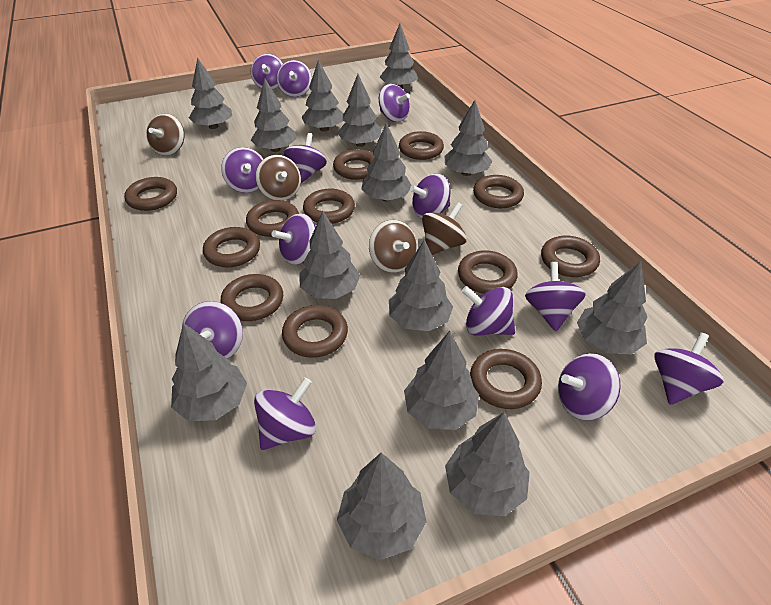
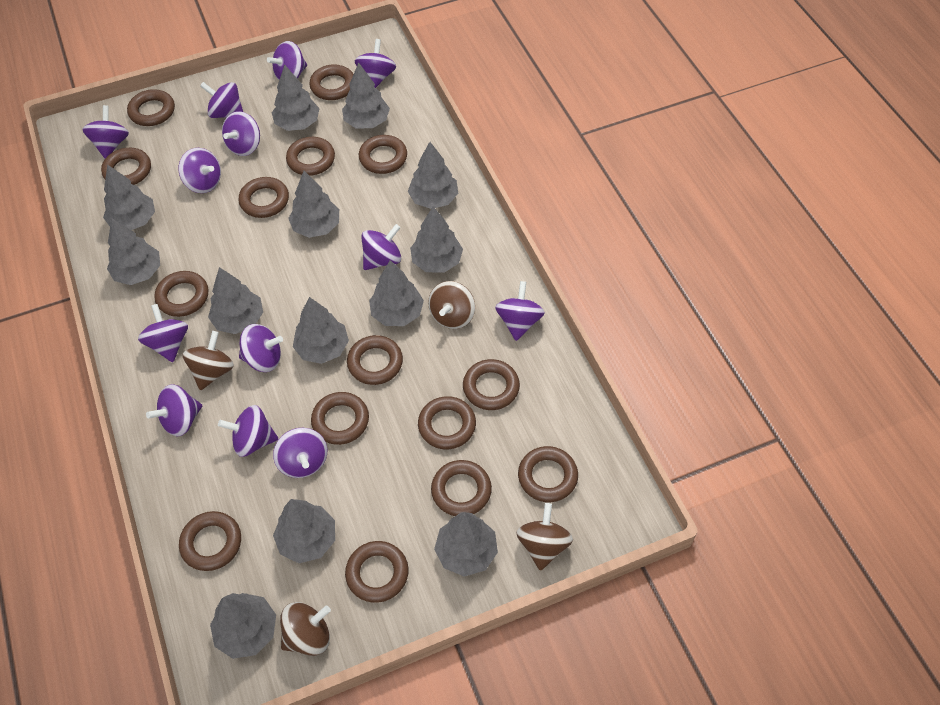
brown ring: 12 -> 15
grey tree: 14 -> 13

